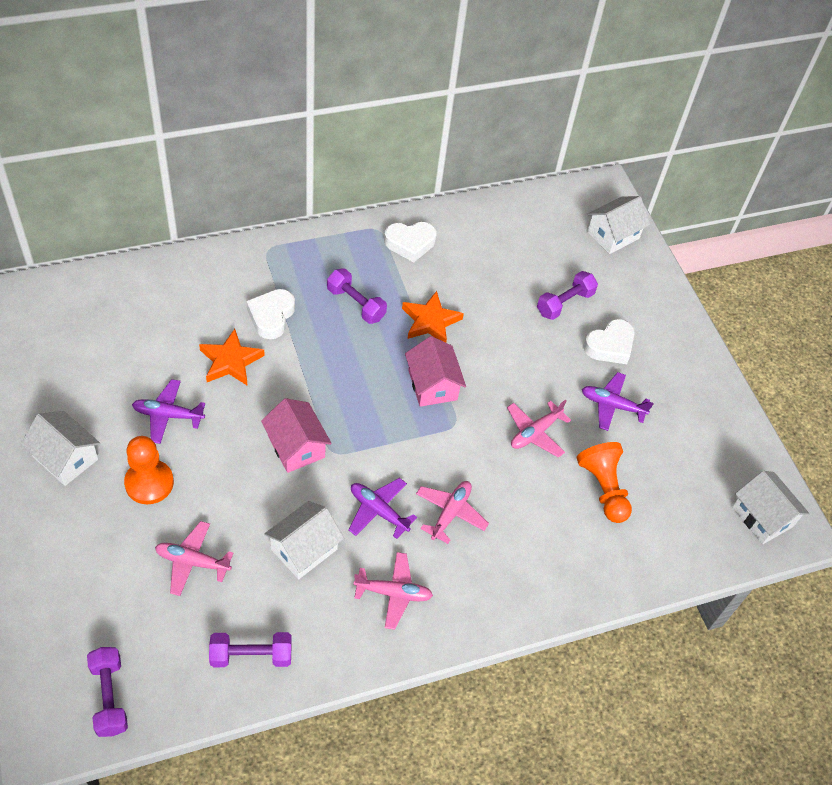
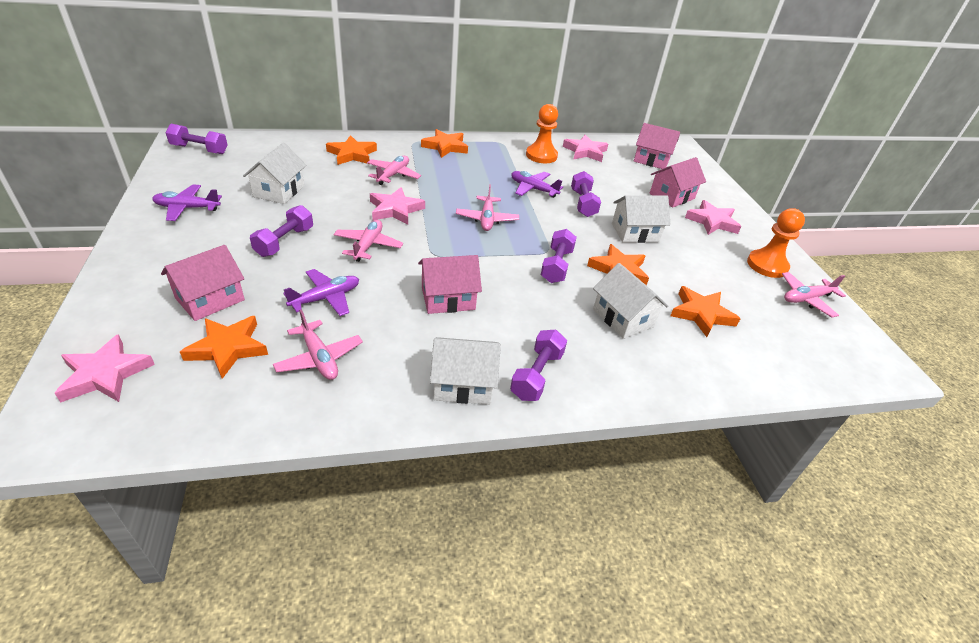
orange star: 2 -> 5
pink house: 2 -> 4
pink plane: 4 -> 5
pink star: 0 -> 4
purple dumbbell: 4 -> 5
white heart: 3 -> 0

